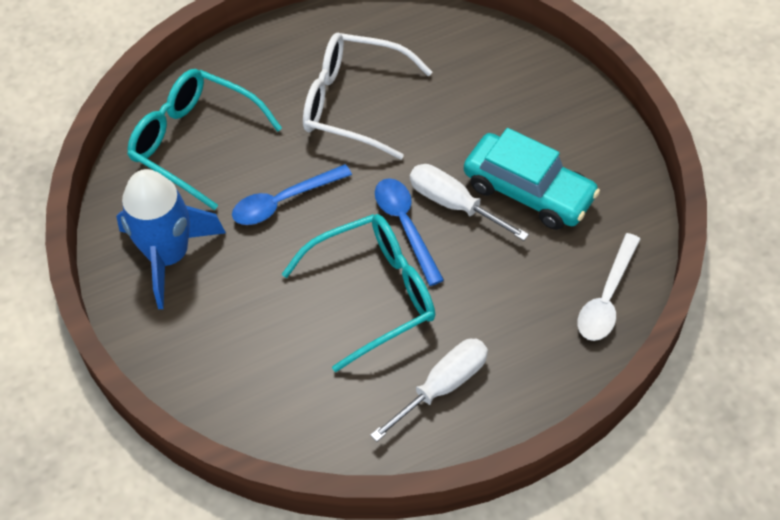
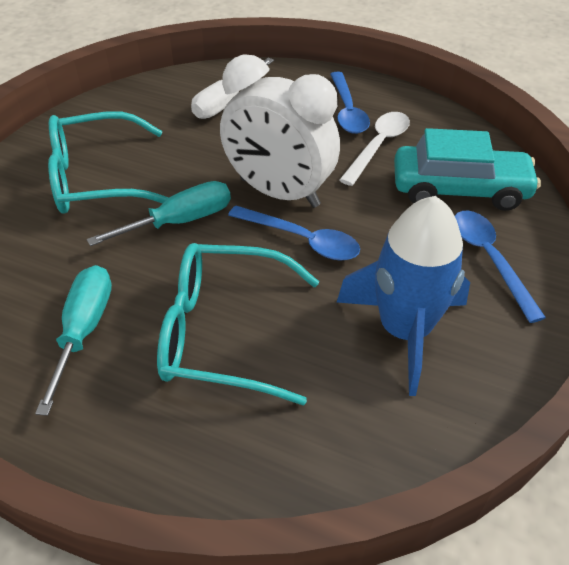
blue spoon: 2 -> 3
turquoise screwdriver: 0 -> 2
white clock: 0 -> 1
white glasses: 1 -> 0
white screwdriver: 2 -> 1

